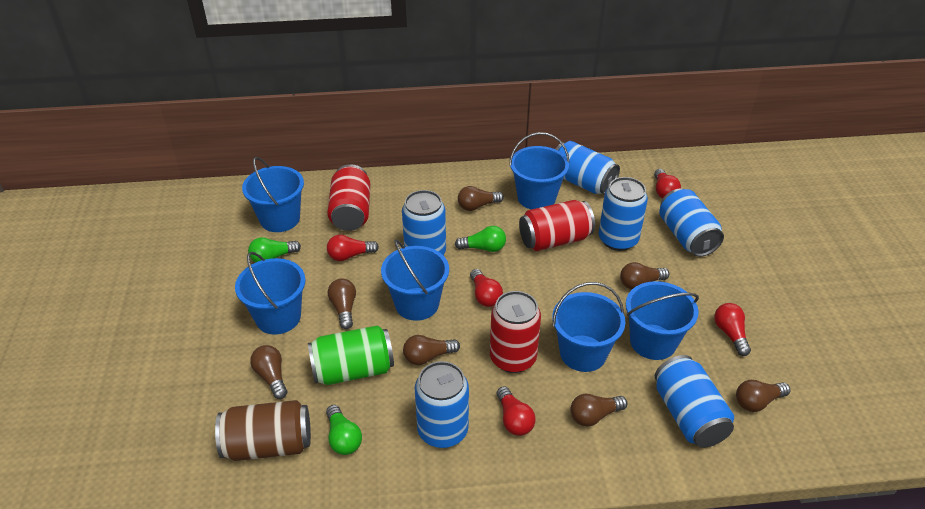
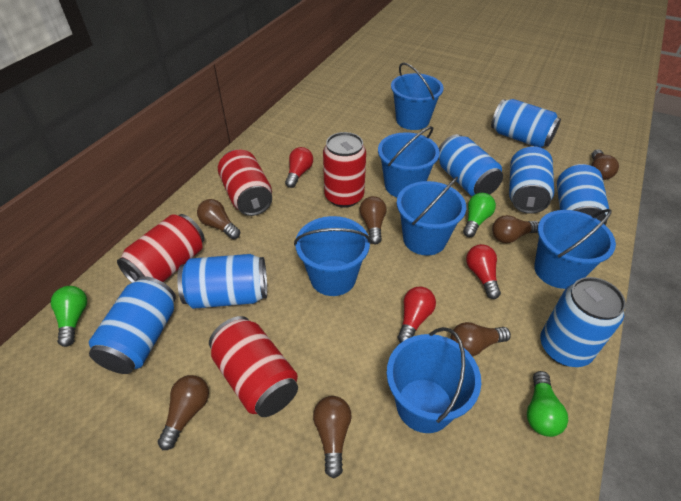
blue can: 6 -> 7
brown can: 1 -> 0
green can: 1 -> 0
red can: 3 -> 4
red light bulb: 5 -> 3

